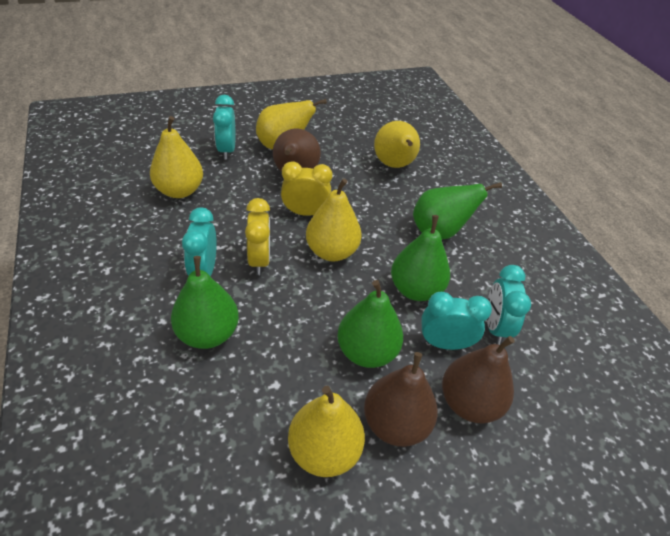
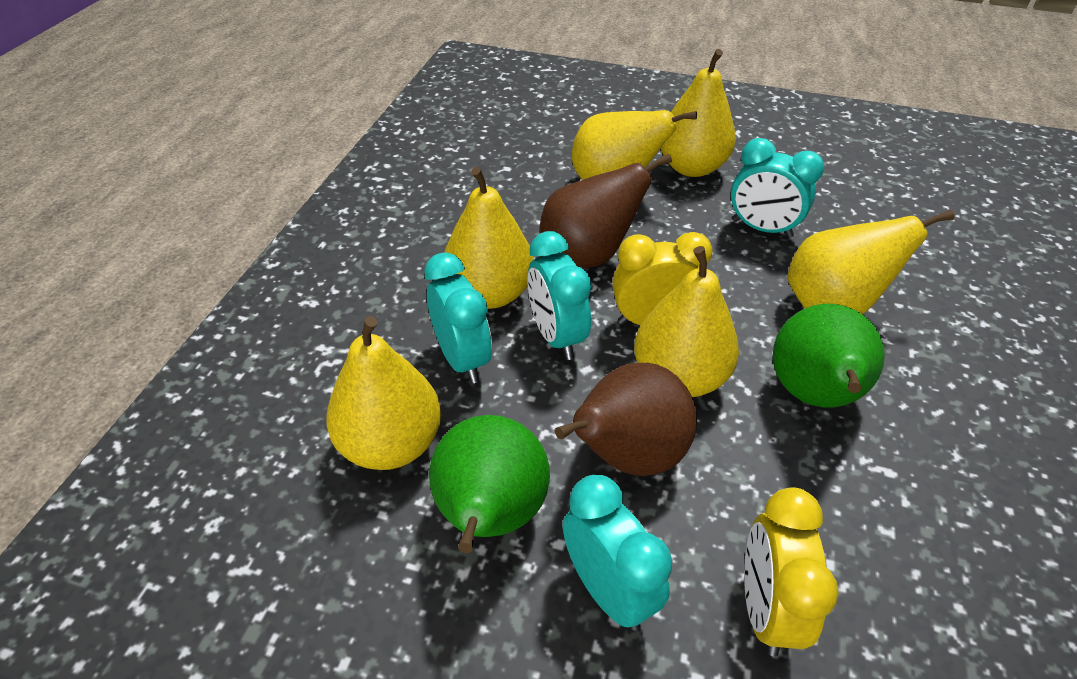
brown pear: 3 -> 2
green pear: 4 -> 2
yellow pear: 5 -> 6

